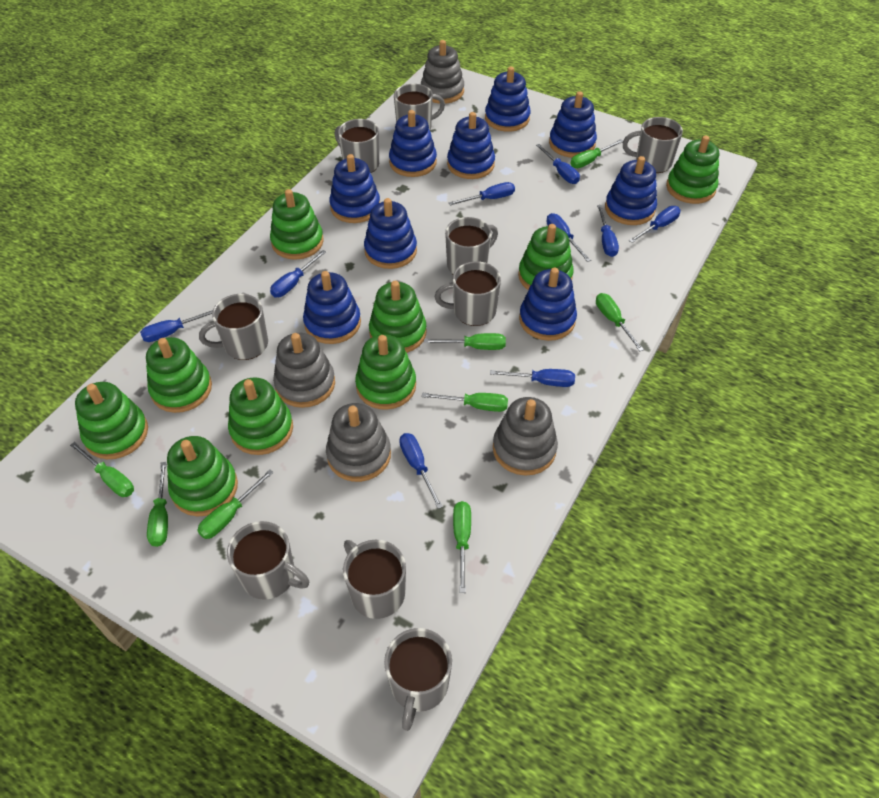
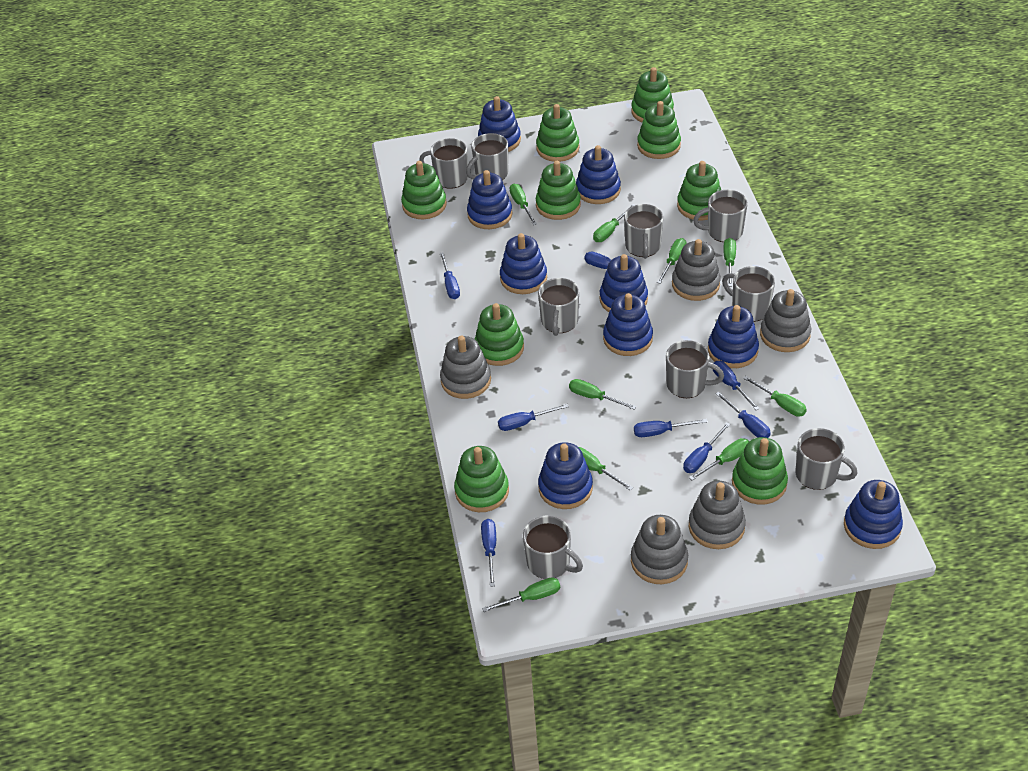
blue screwdriver: 9 -> 8
green screwdriver: 8 -> 9
grey stacking toy: 4 -> 5

